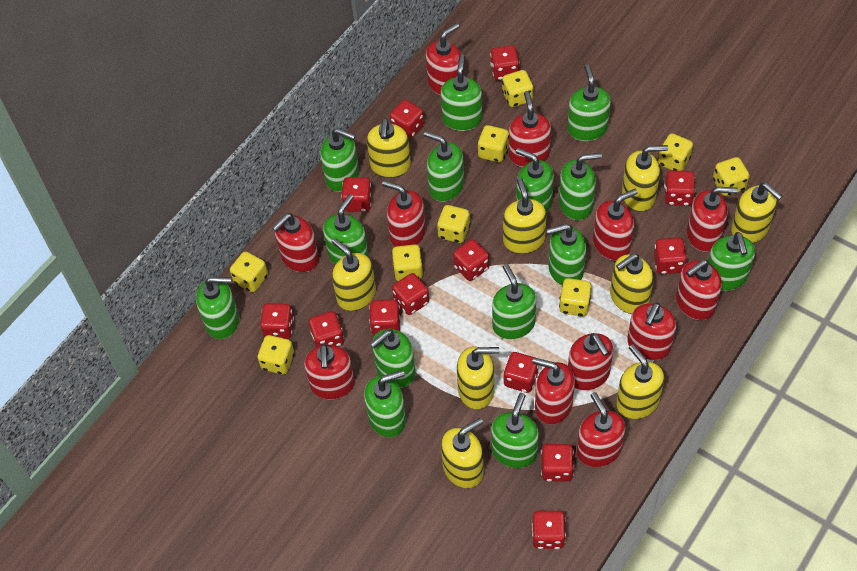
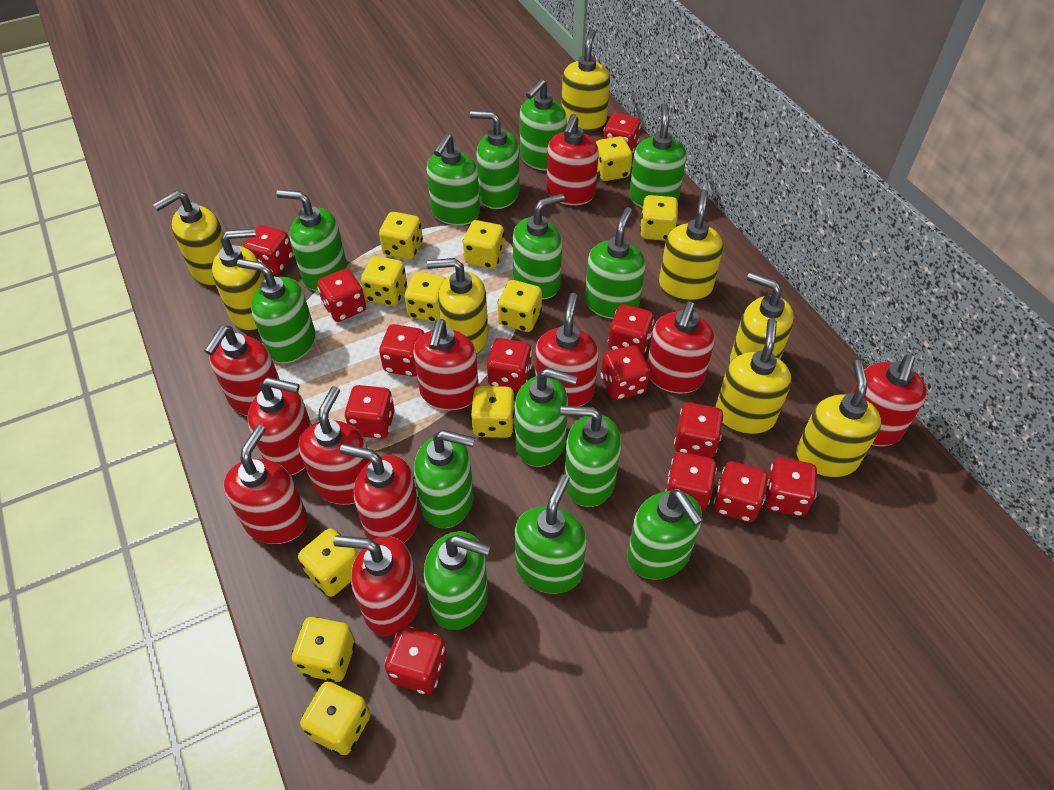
red soap dispenser: 12 -> 11
yellow dice: 9 -> 11
yellow soap dispenser: 9 -> 8

